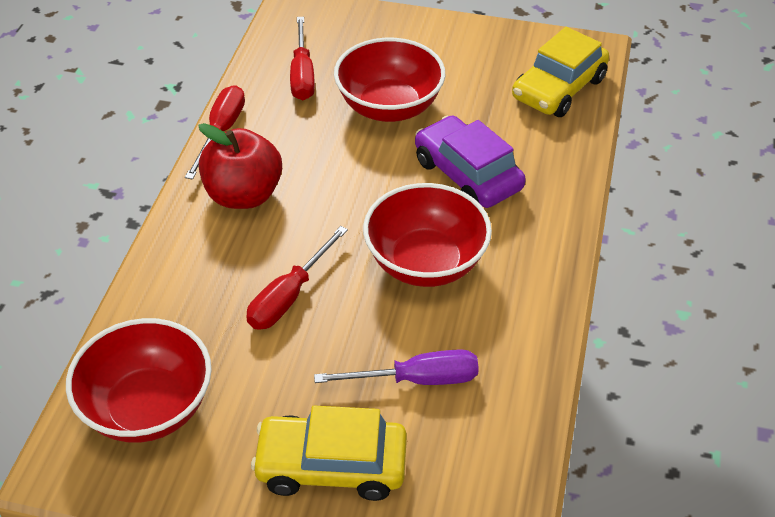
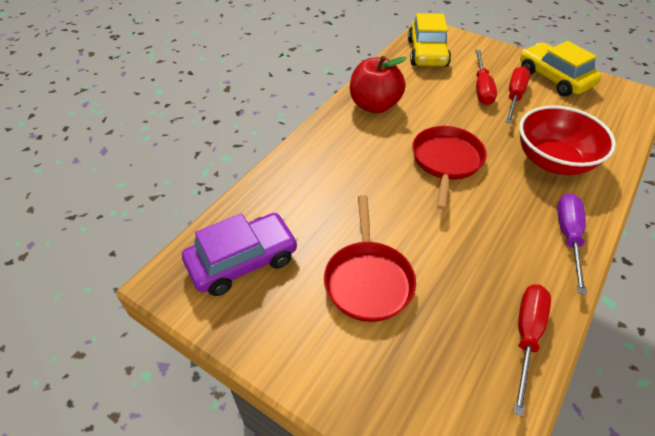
red bowl: 3 -> 1
red pan: 0 -> 2

